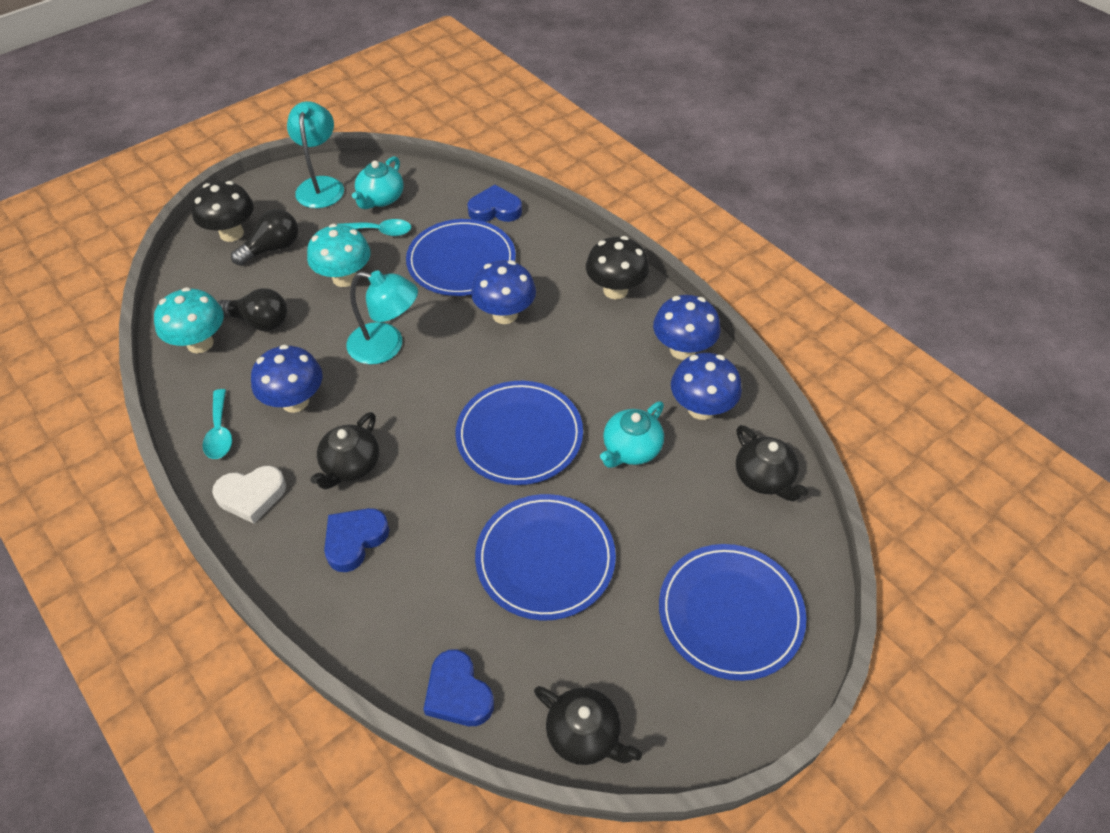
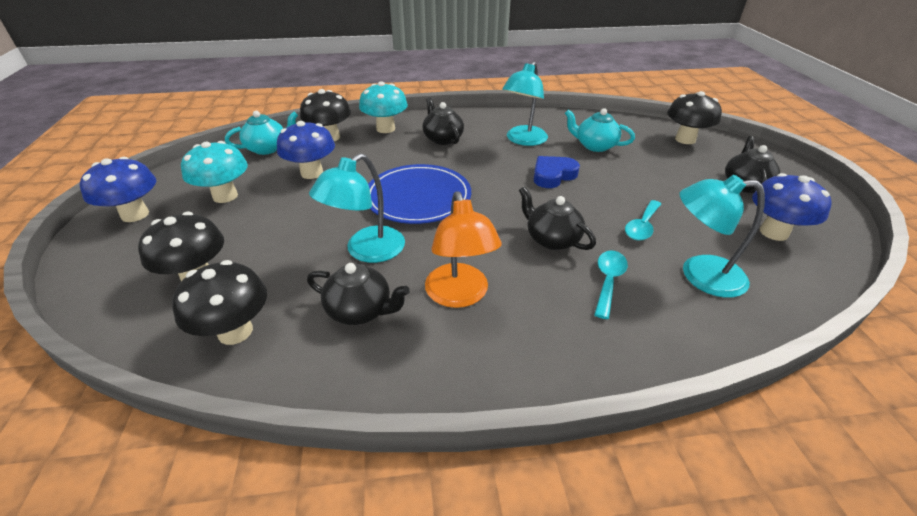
black light bulb: 2 -> 0
black mushroom: 2 -> 4
black teapot: 3 -> 4
blue heart: 3 -> 1
blue mushroom: 4 -> 3
blue plate: 4 -> 1
orange lamp: 0 -> 1
turquoise lamp: 2 -> 3
white heart: 1 -> 0

